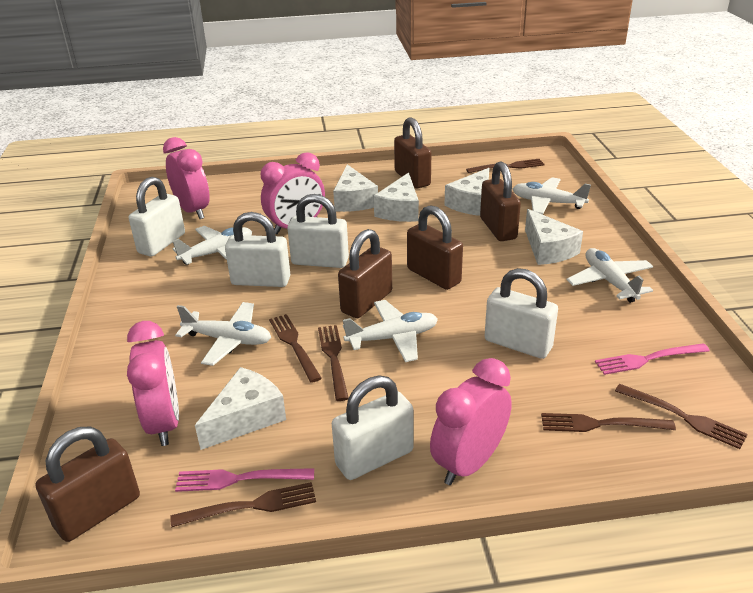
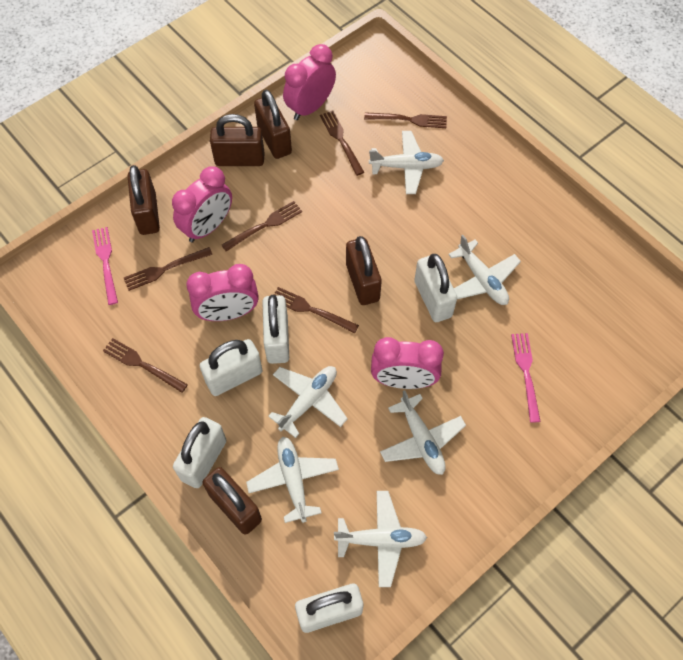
white cheese: 5 -> 0
white plane: 5 -> 6

